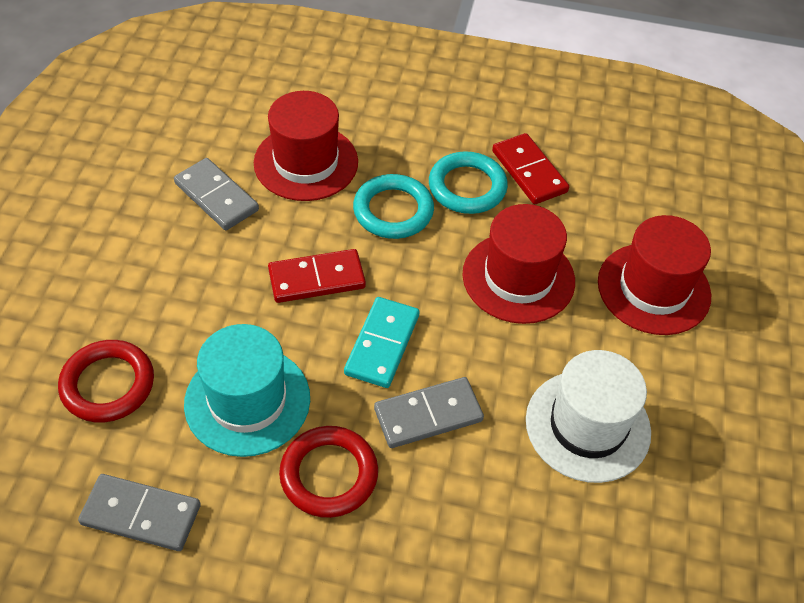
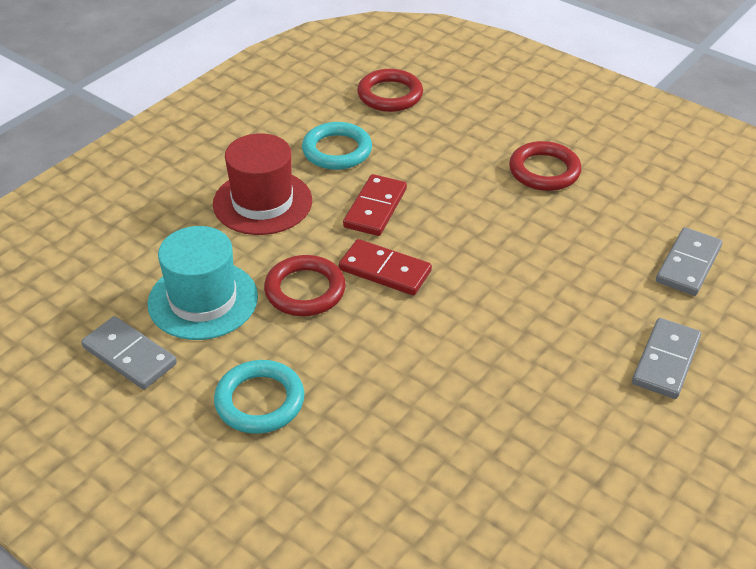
red hat: 3 -> 1
red ring: 2 -> 3
turquoise domino: 1 -> 0
white hat: 1 -> 0

